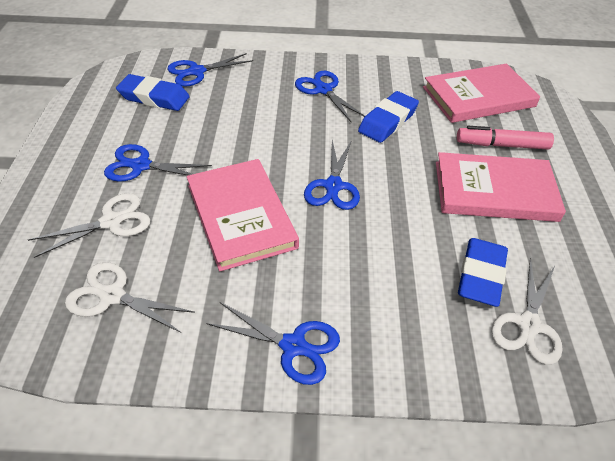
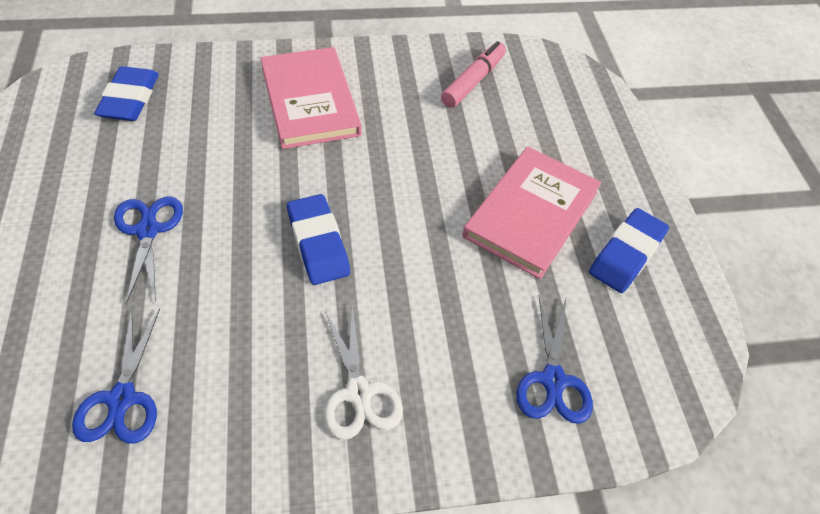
blue scissors: 5 -> 3
pink book: 3 -> 2
white scissors: 3 -> 1

